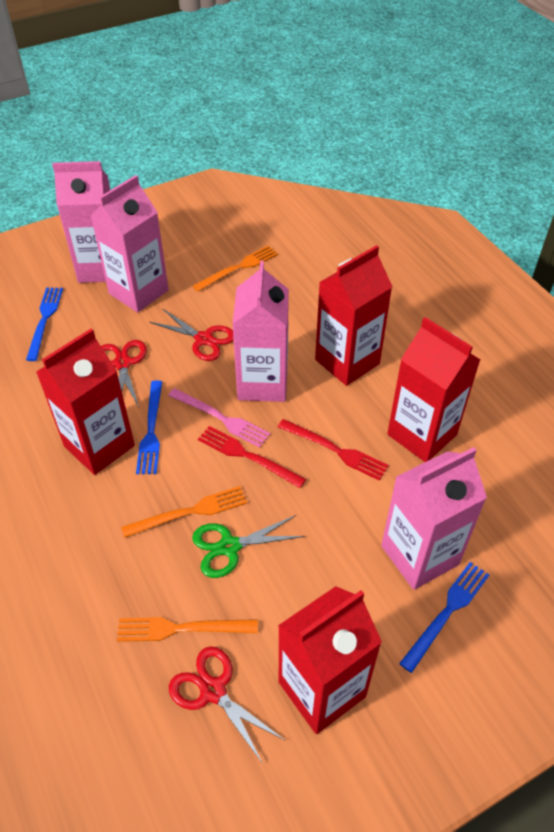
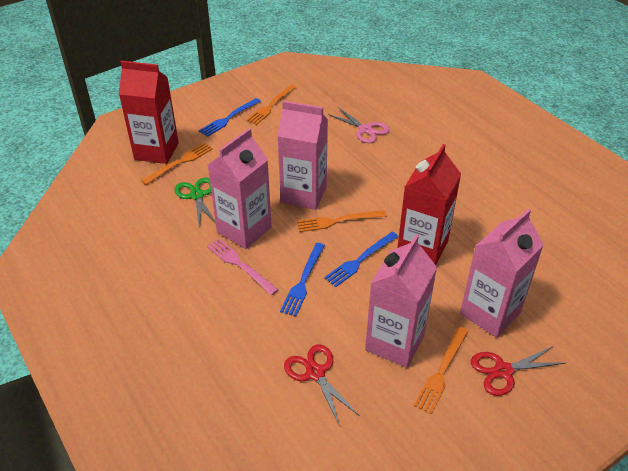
orange fork: 3 -> 4
pink scissors: 0 -> 1
red carton: 4 -> 2
red fork: 2 -> 0
red scissors: 3 -> 2

